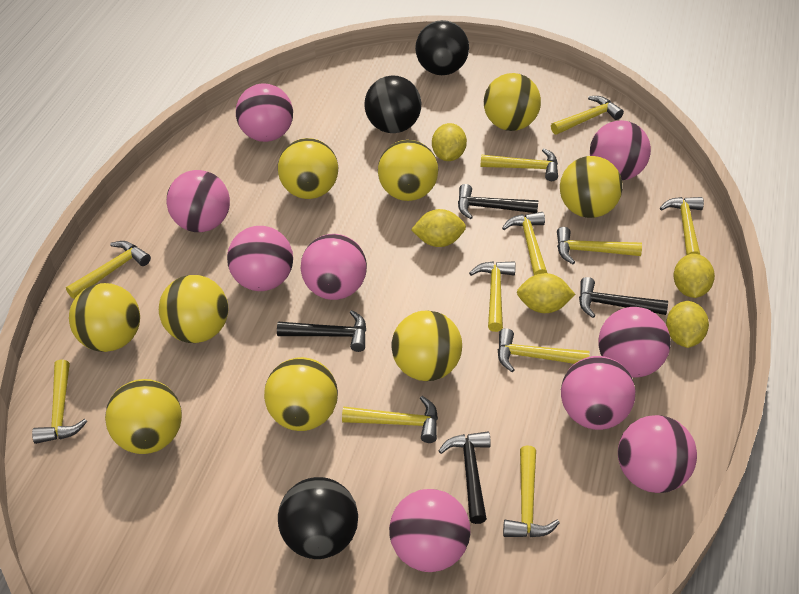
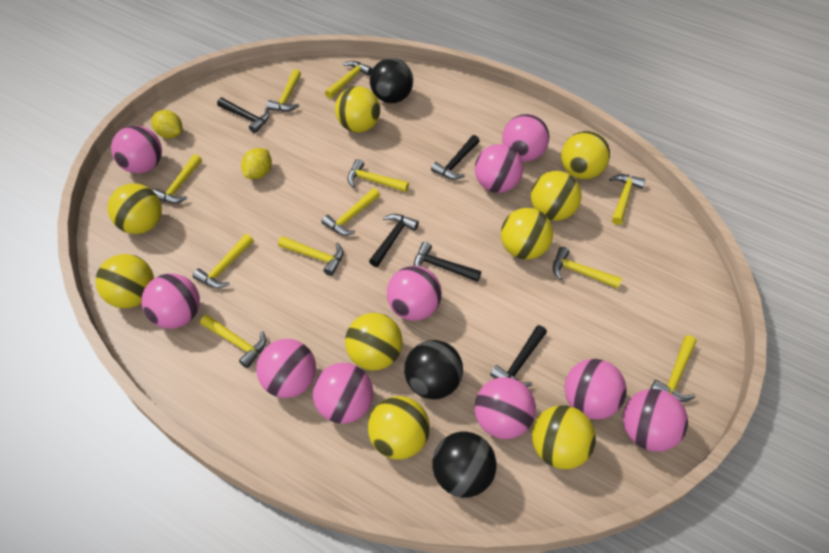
black hammer: 4 -> 5
pink ball: 9 -> 10
yellow lemon: 5 -> 2

